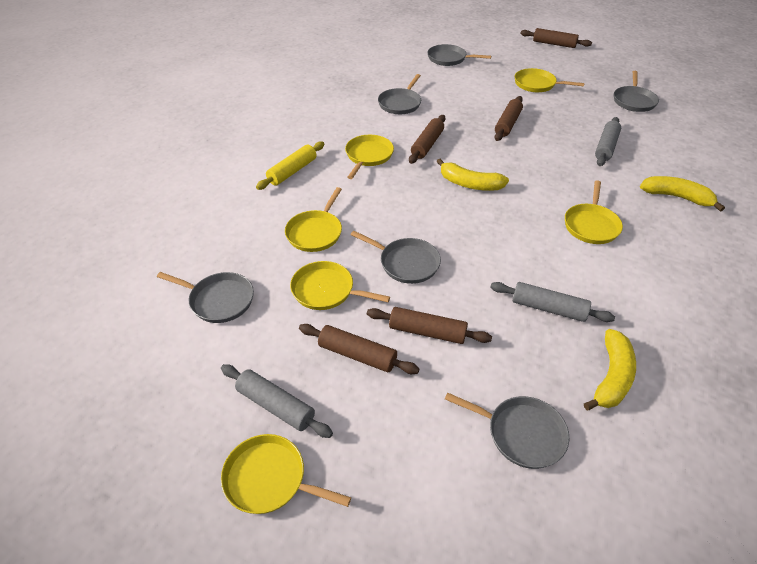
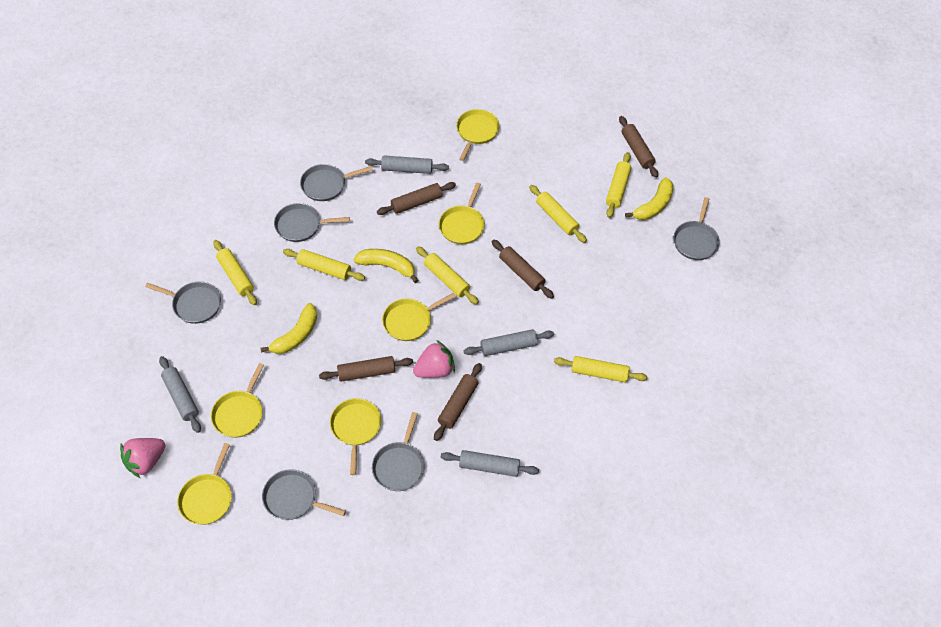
grey rolling pin: 3 -> 4
pink strawberry: 0 -> 2
yellow rolling pin: 1 -> 6

